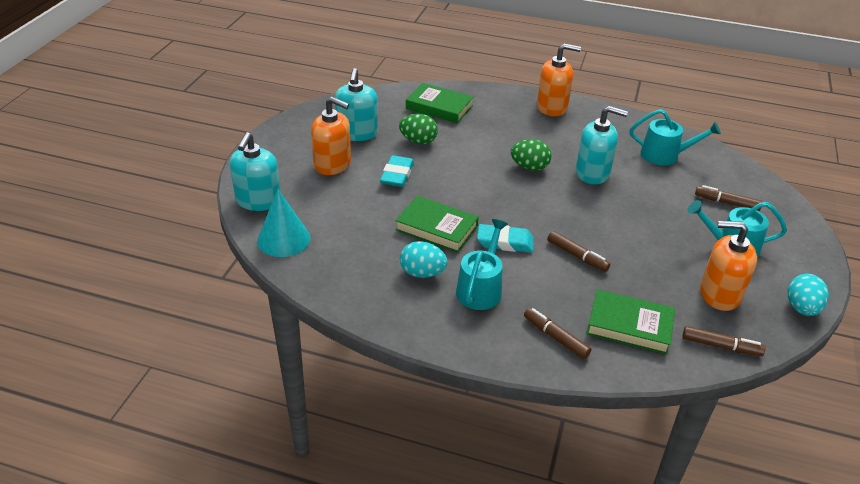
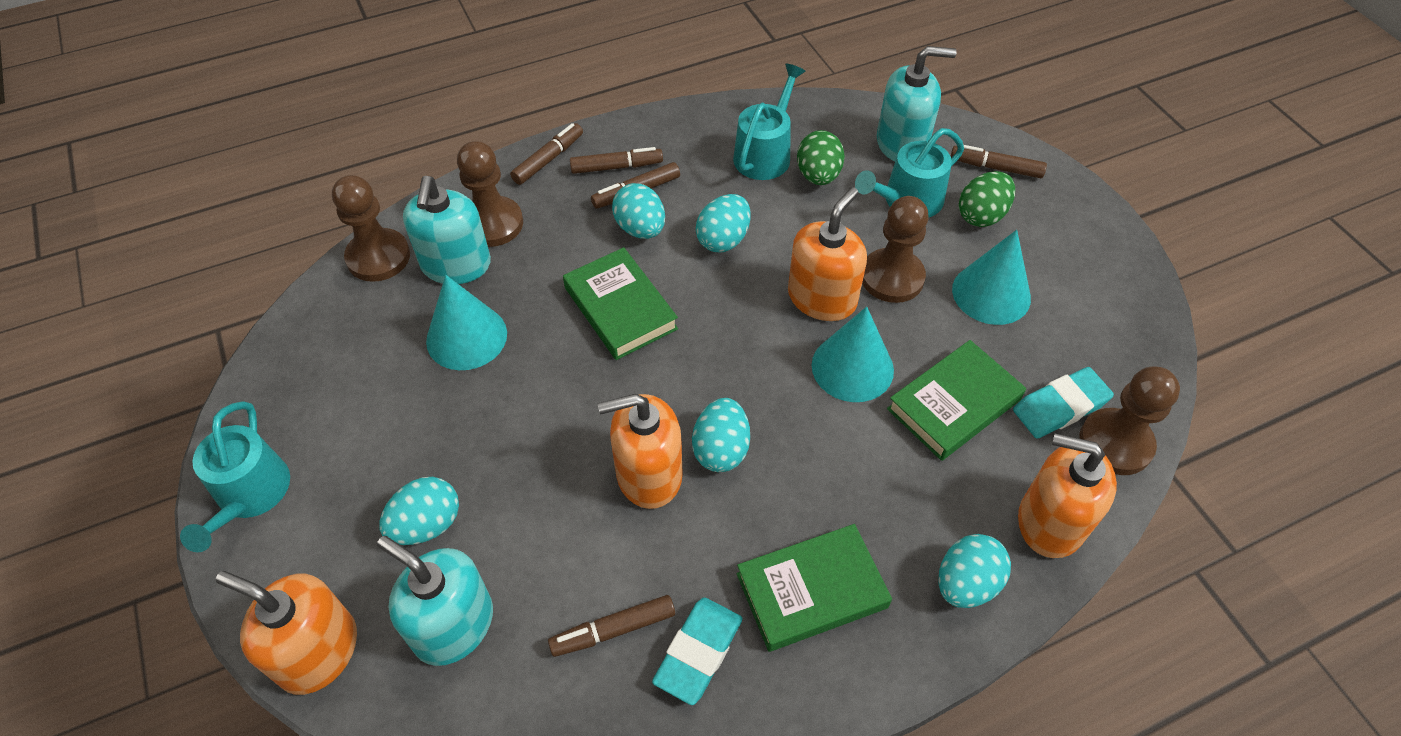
brown marker: 4 -> 5
brown pawn: 0 -> 4
orange soap dispenser: 3 -> 4
turquoise cone: 1 -> 3
turquoise egg: 2 -> 5

